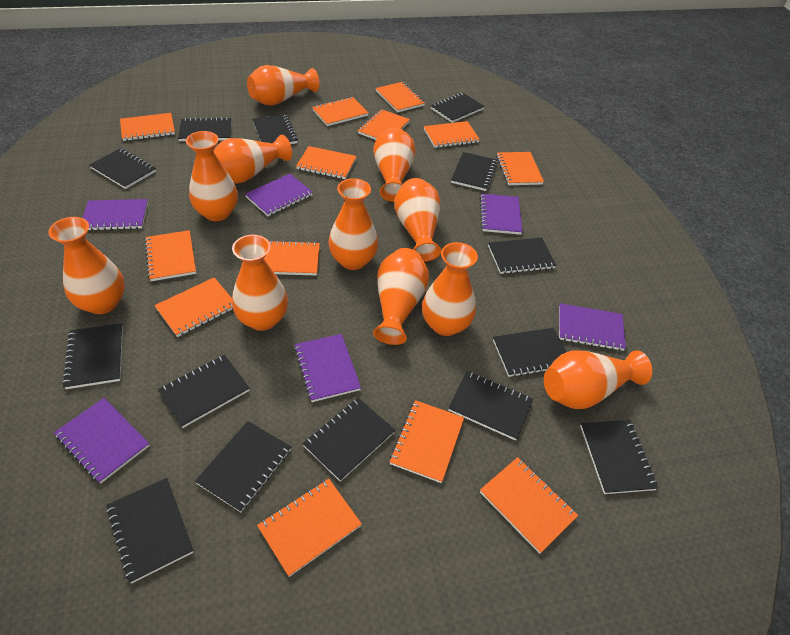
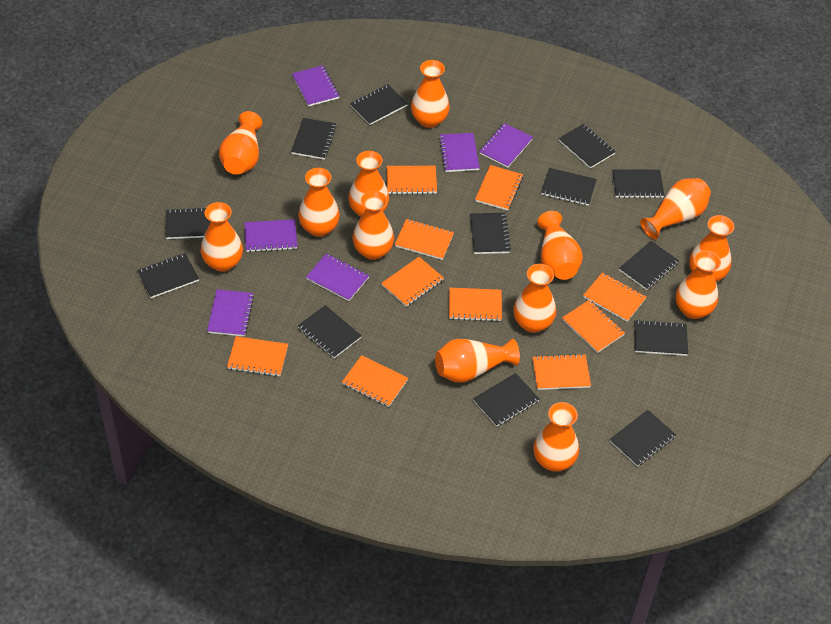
black notebook: 14 -> 13
orange notebook: 13 -> 10
orange vase: 11 -> 13

